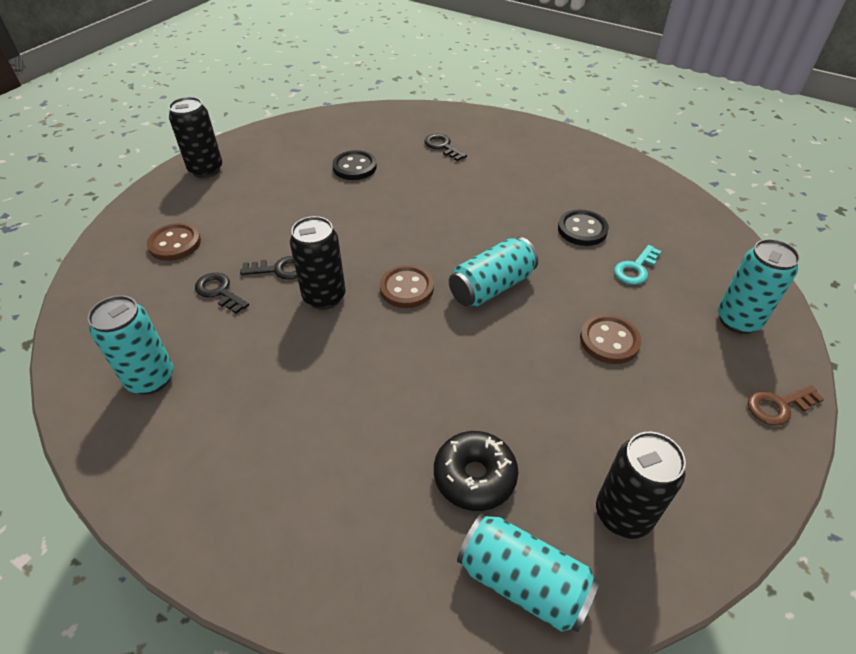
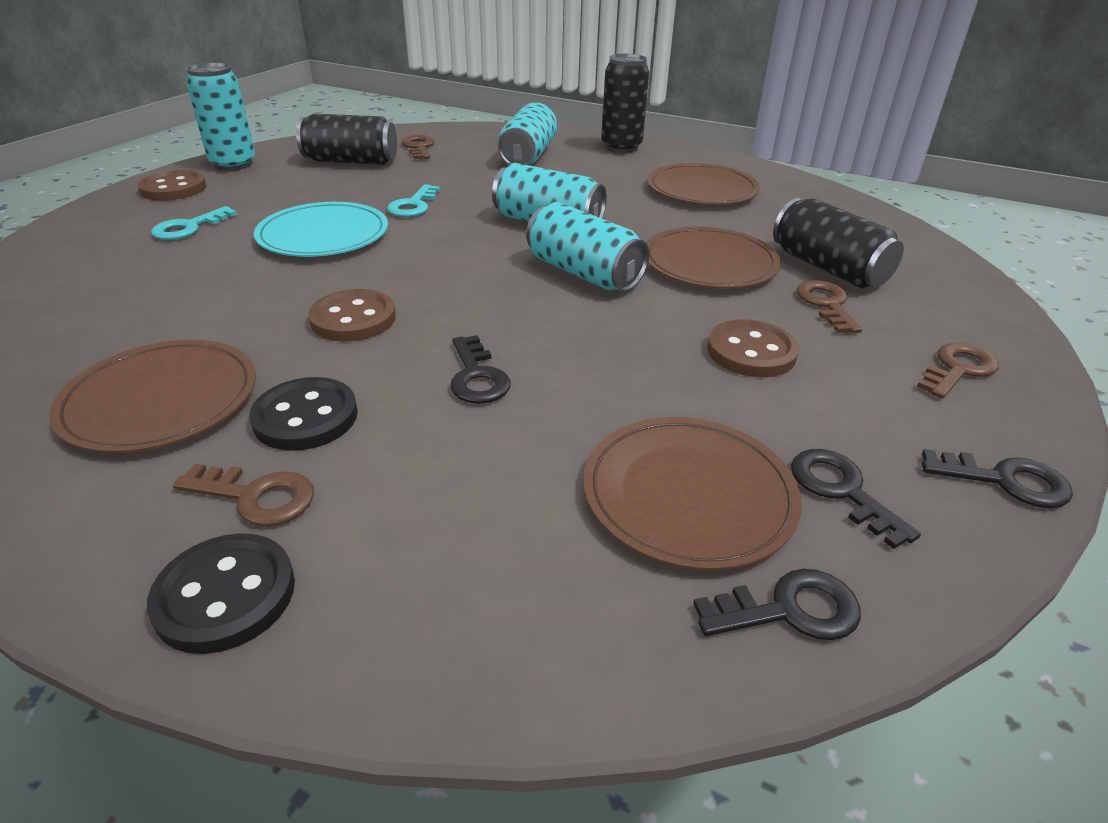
black donut: 1 -> 0
black key: 3 -> 4
brown key: 1 -> 4
brown plate: 0 -> 4
turquoise key: 1 -> 2
turquoise plate: 0 -> 1

